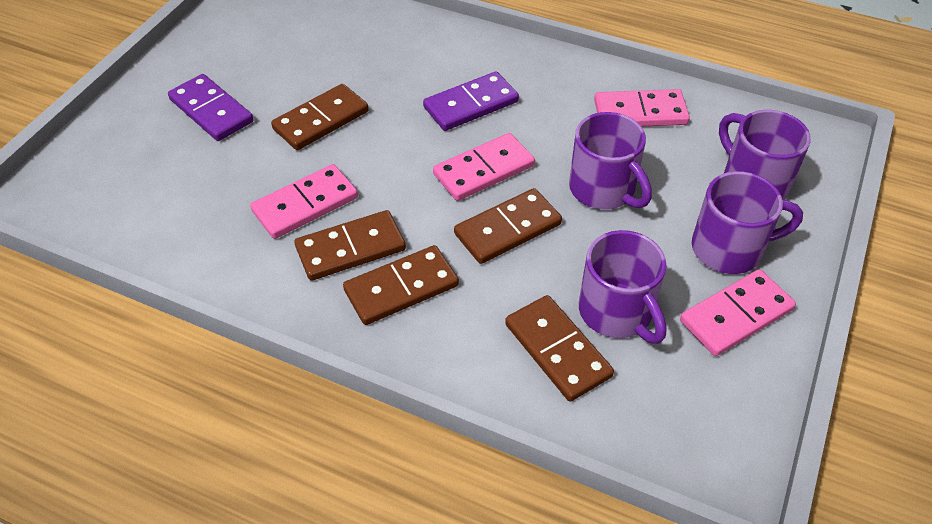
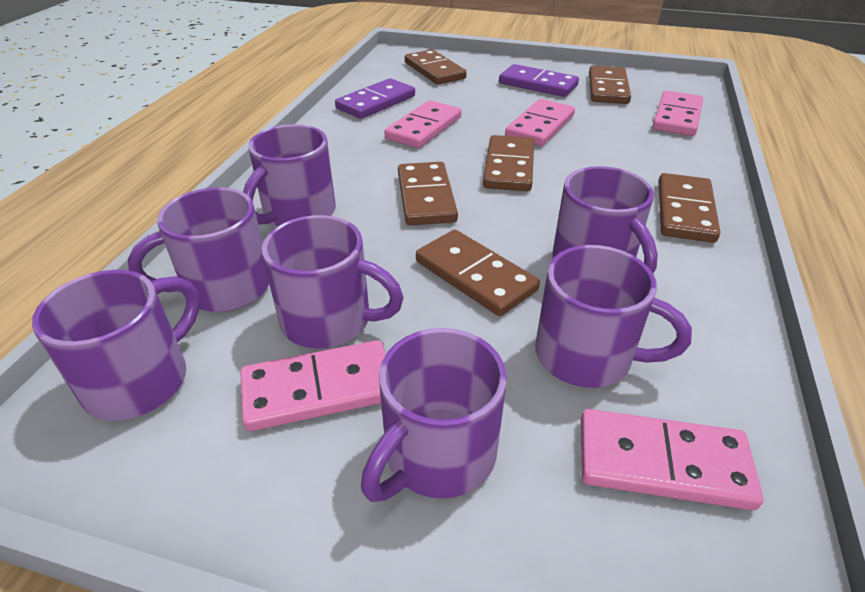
brown domino: 5 -> 6
pink domino: 4 -> 5
purple mug: 4 -> 7

